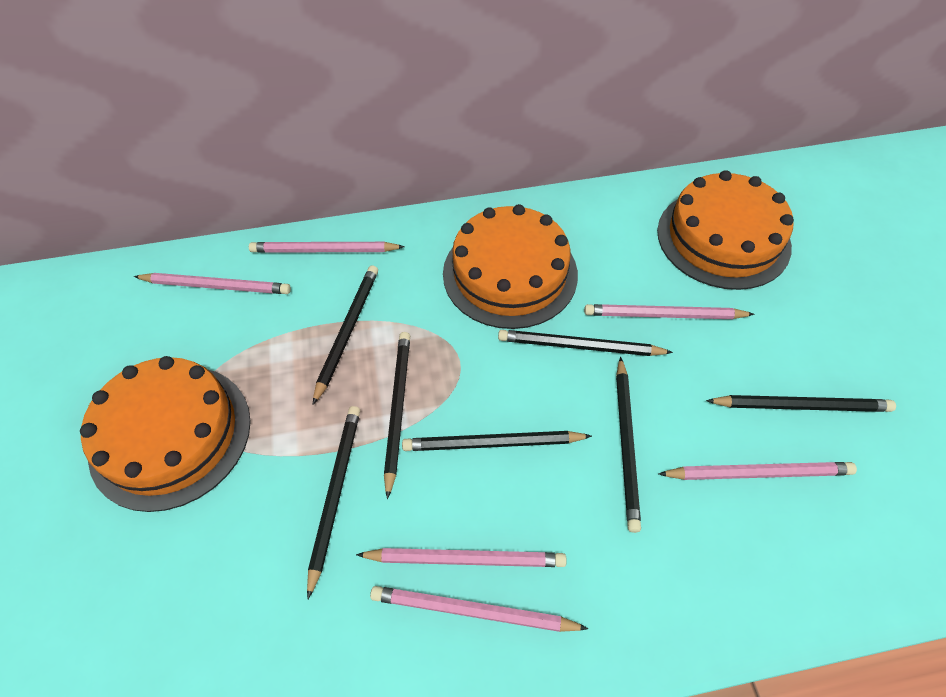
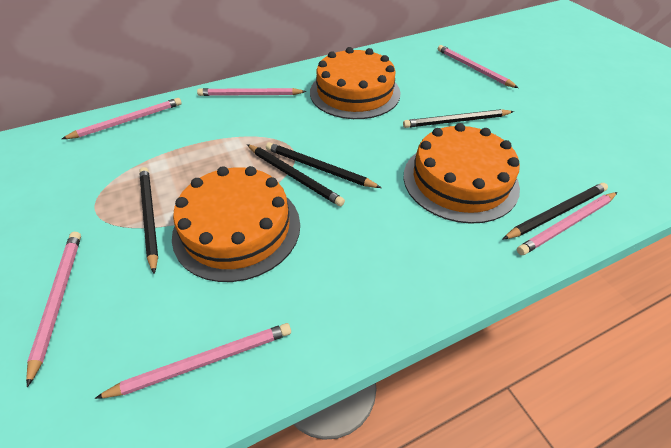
black pencil: 7 -> 5

